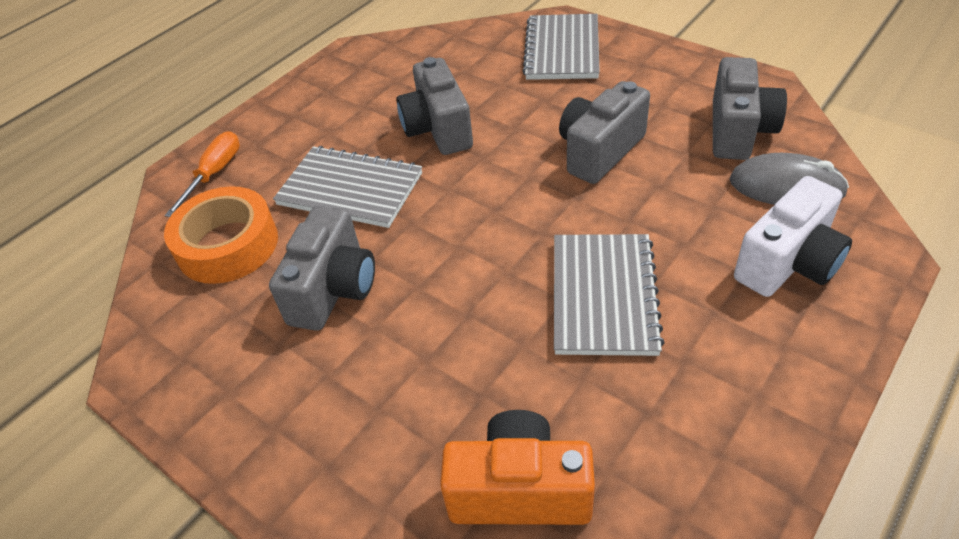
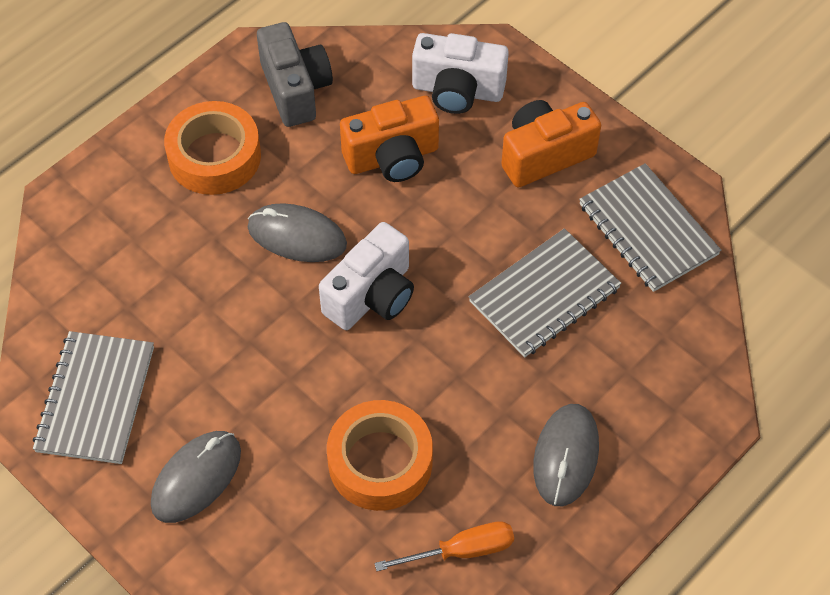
grey camera: 4 -> 1
grey mouse: 1 -> 3
orange camera: 1 -> 2
orange tape: 1 -> 2
white camera: 1 -> 2

